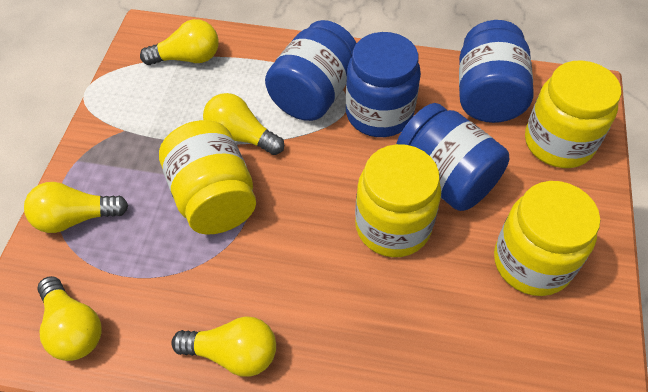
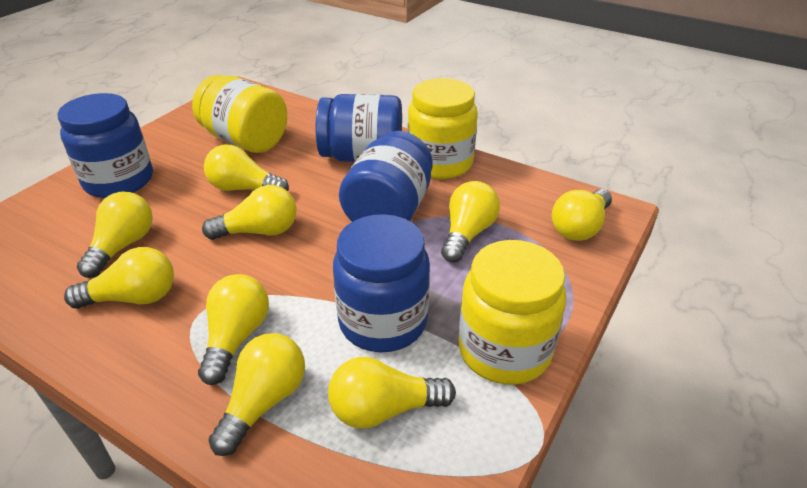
yellow jar: 4 -> 3
yellow light bulb: 5 -> 9

